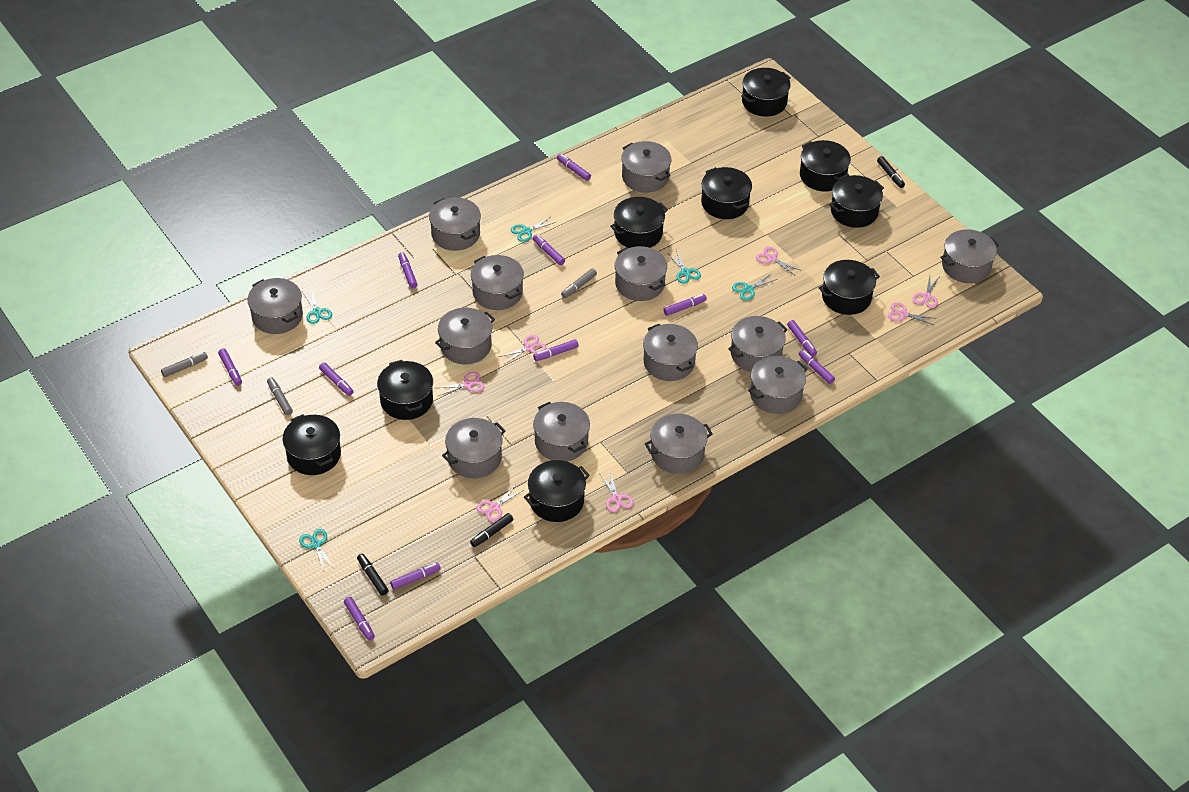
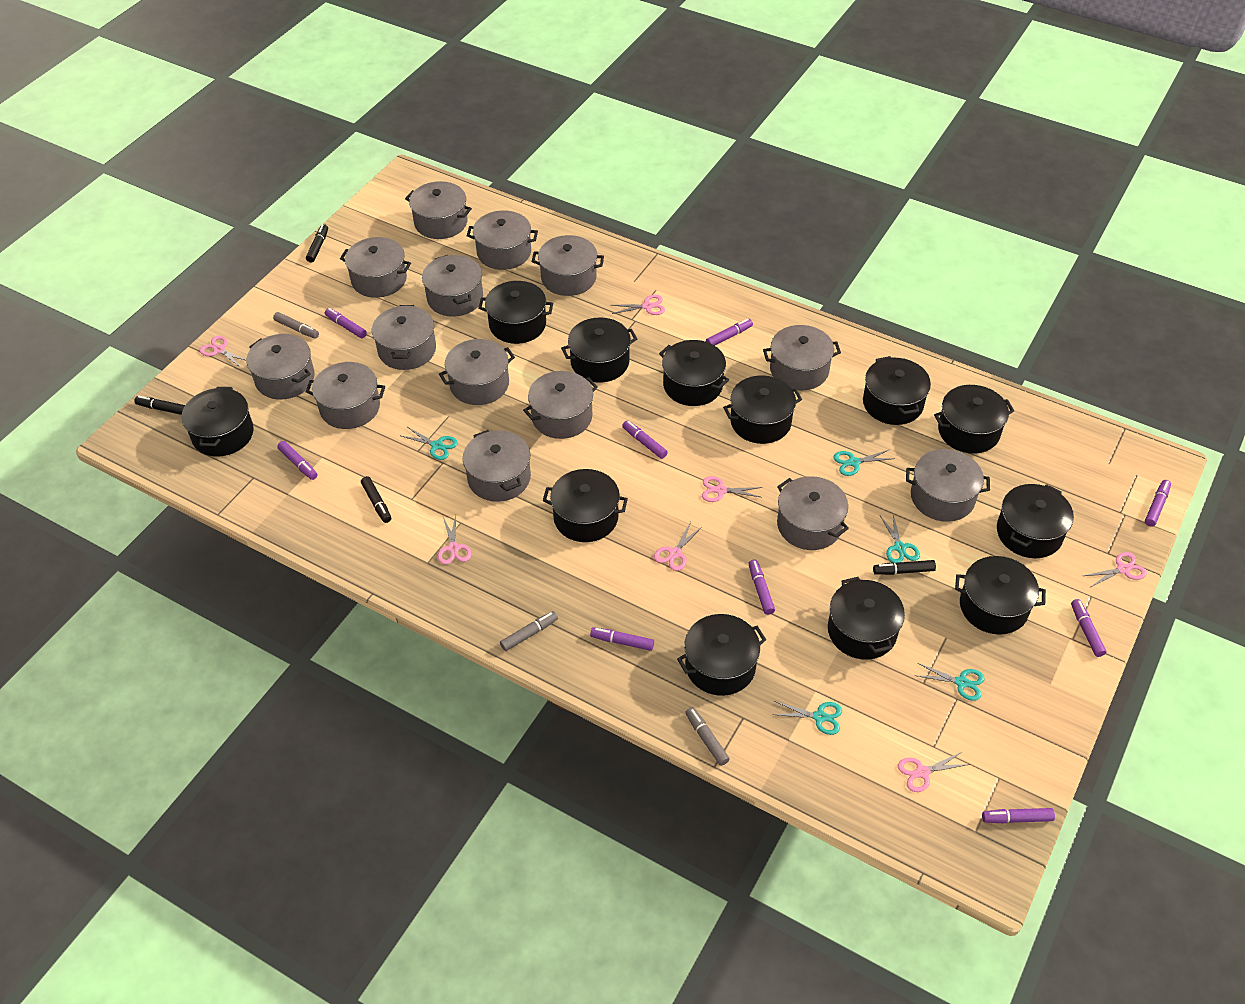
black marker: 3 -> 4
black pot: 9 -> 12
grey pot: 13 -> 14
purple marker: 11 -> 9

